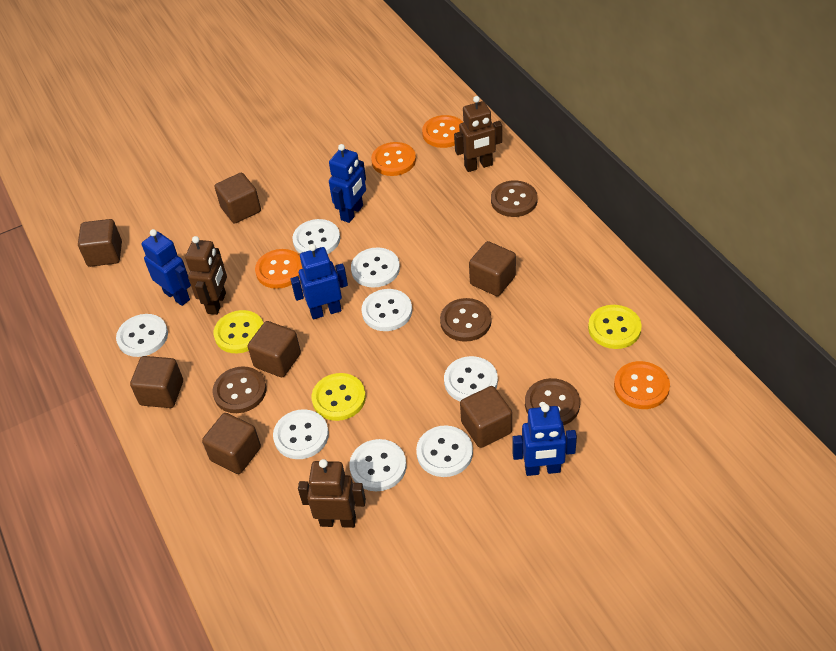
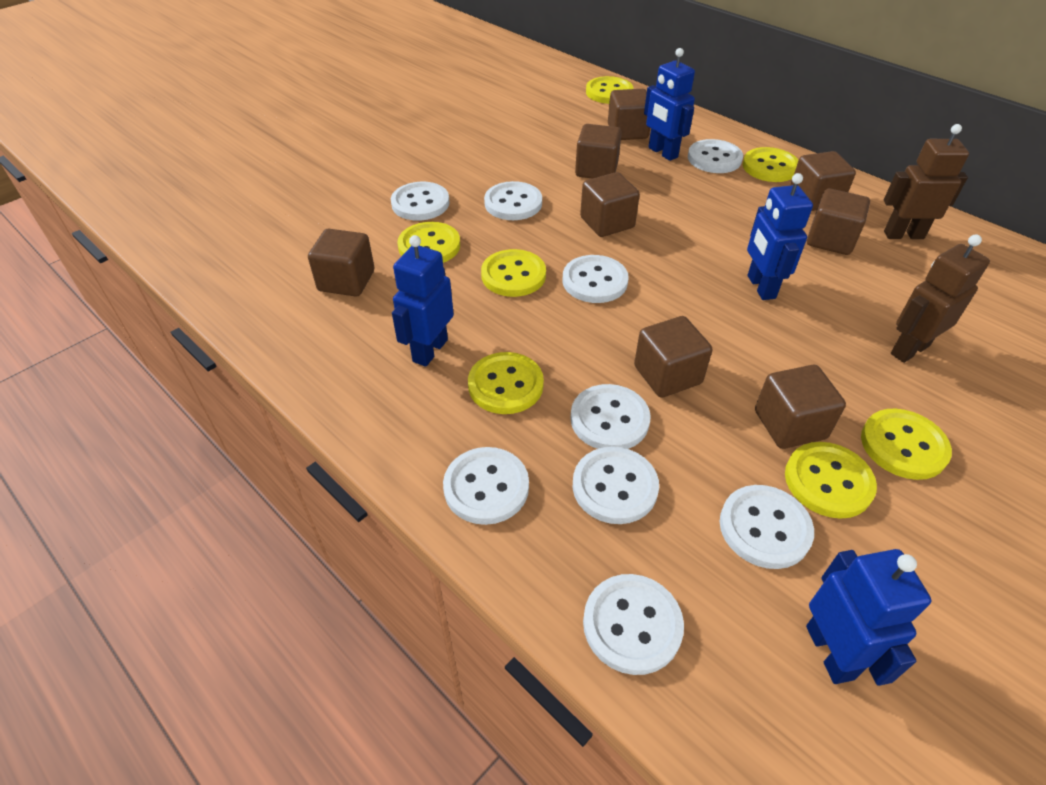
brown button: 4 -> 0
brown cube: 7 -> 8
brown robot: 3 -> 2
orange button: 4 -> 0
white button: 8 -> 9
yellow button: 3 -> 7

